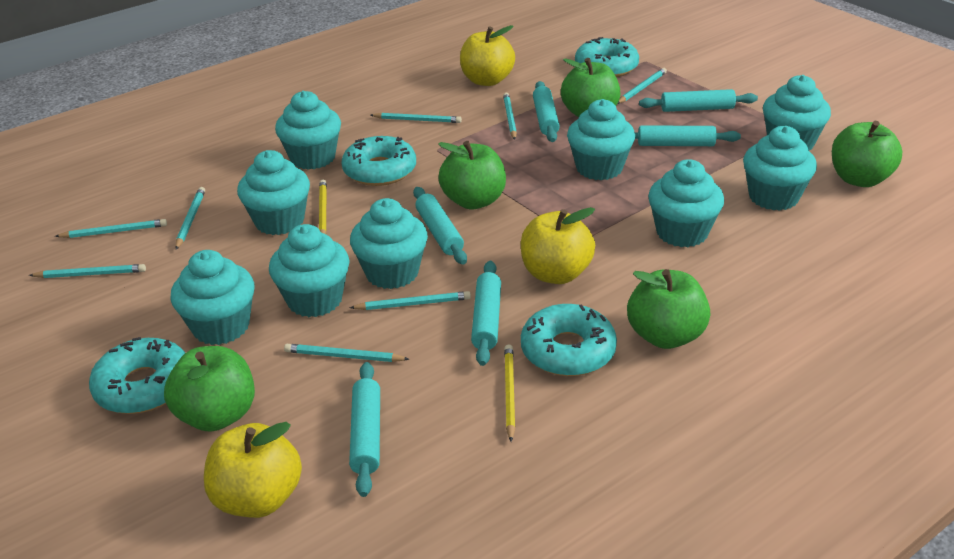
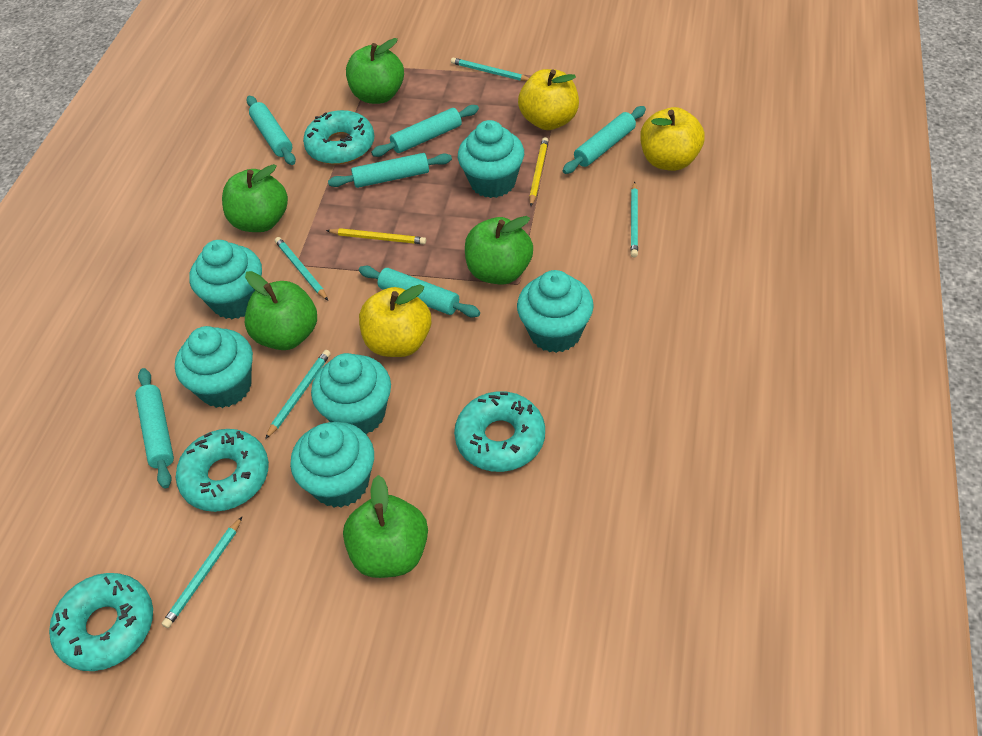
turquoise cupcake: 9 -> 6
turquoise pencil: 8 -> 5

